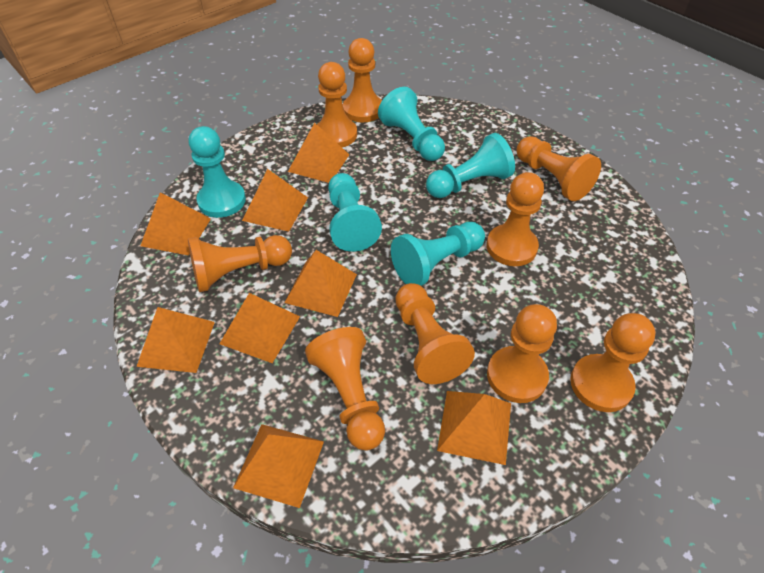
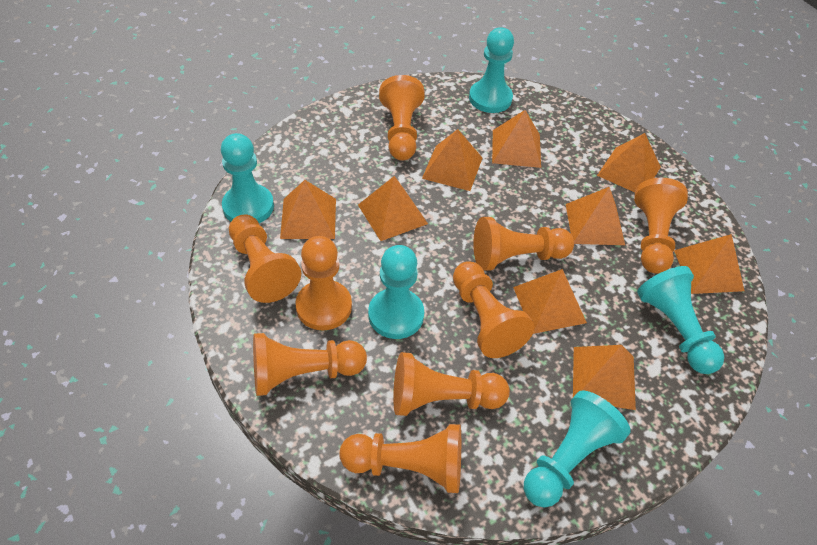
orange pyramid: 8 -> 9

